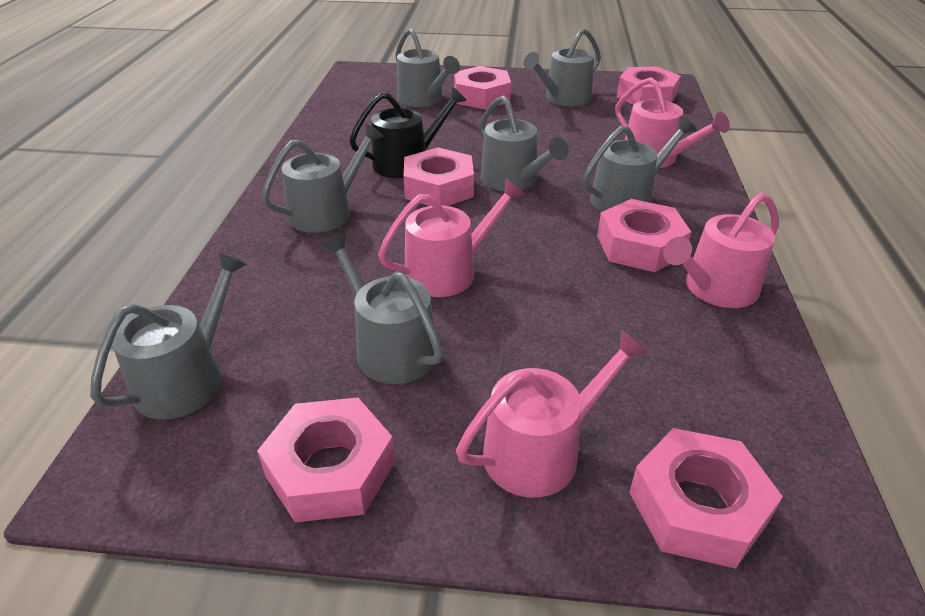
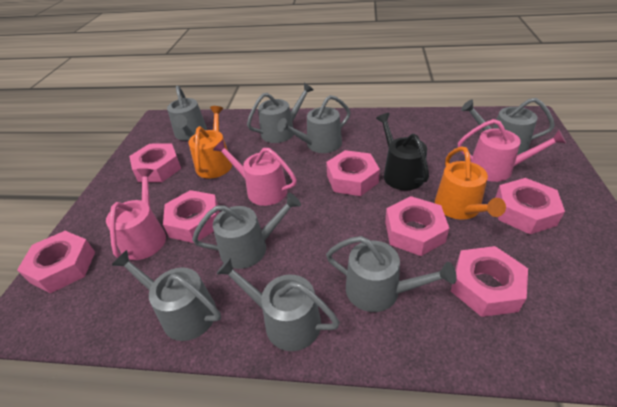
grey watering can: 7 -> 8
orange watering can: 0 -> 2
pink nut: 6 -> 7
pink watering can: 4 -> 3

